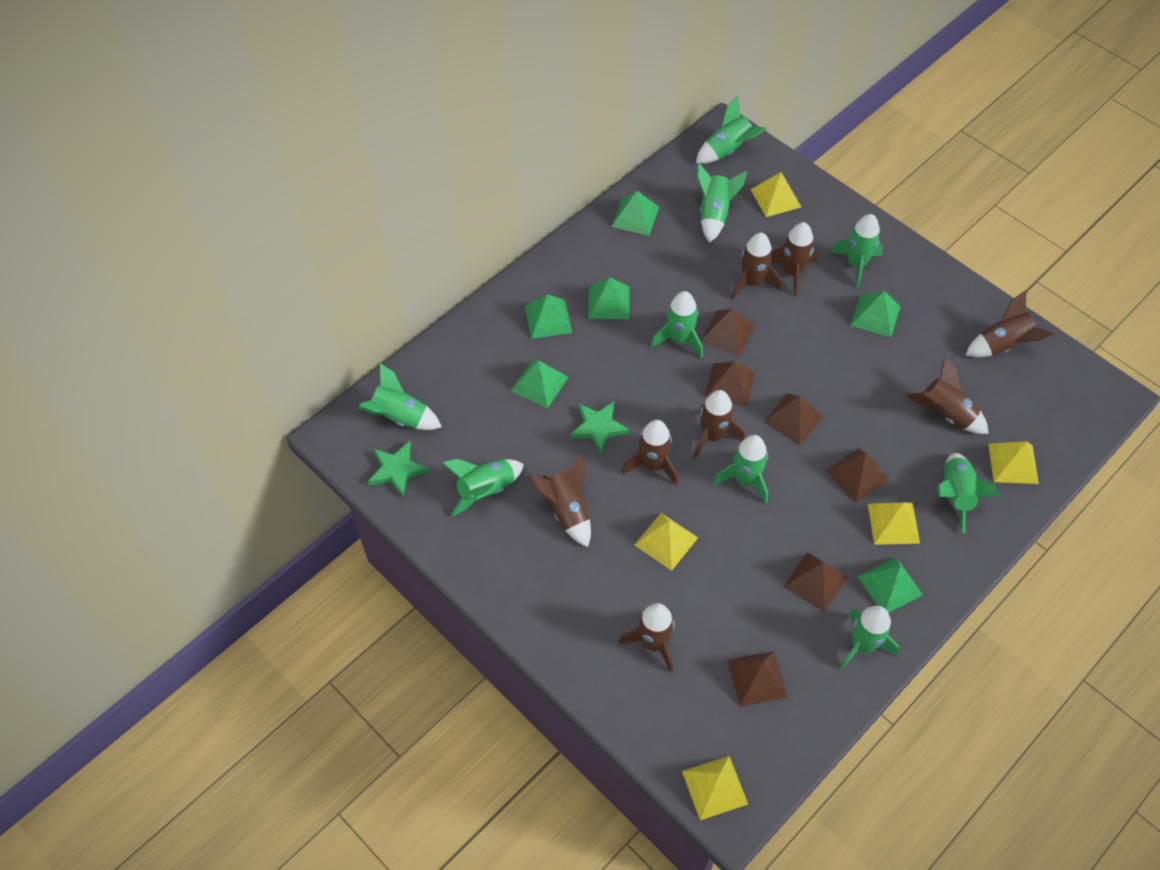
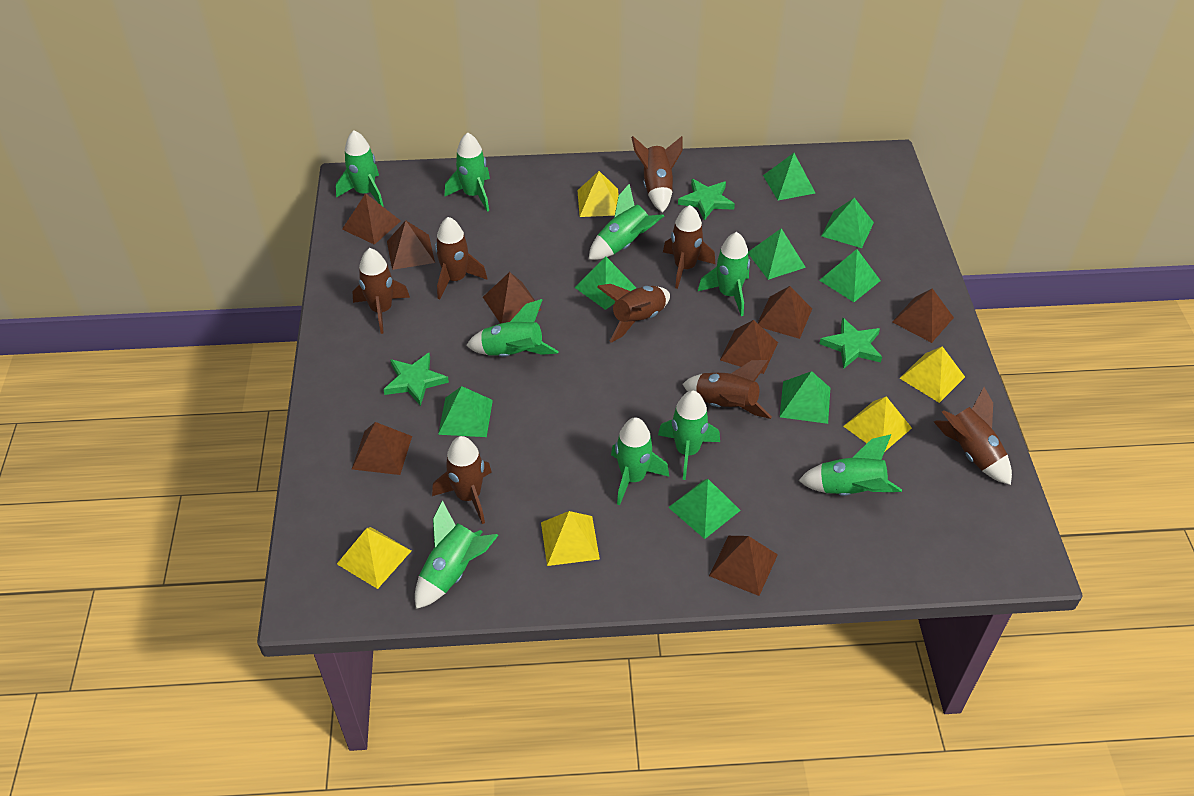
brown pyramid: 6 -> 8
green pyramid: 6 -> 8
green star: 2 -> 3

